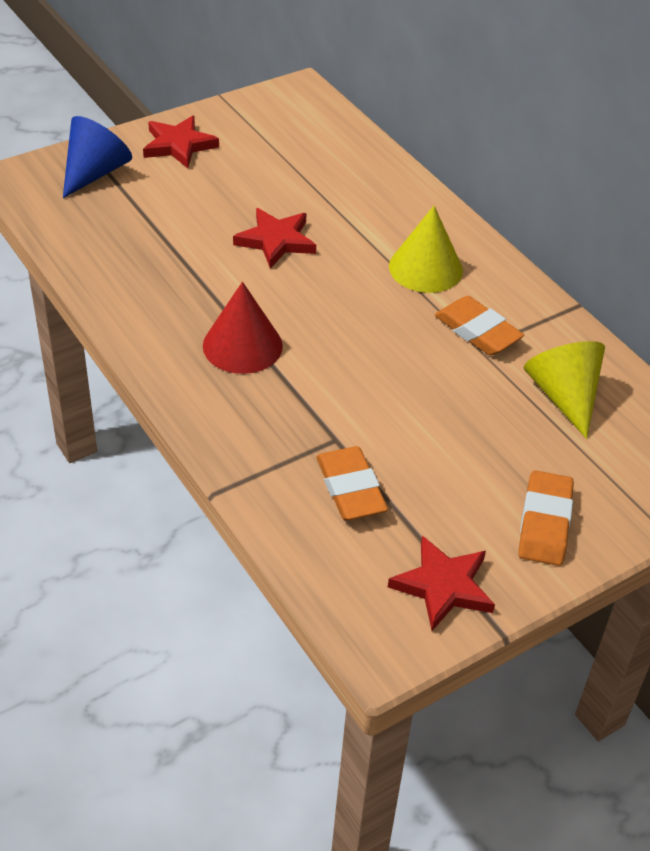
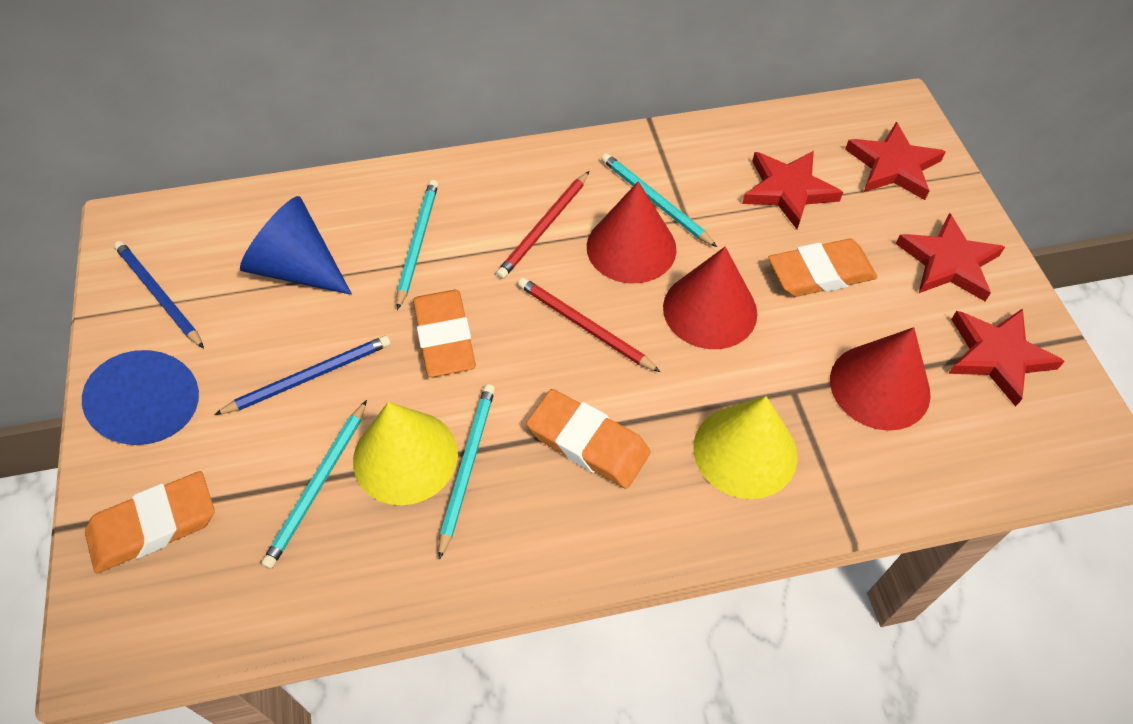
blue cone: 1 -> 2
blue pencil: 0 -> 2
orange eraser: 3 -> 4
red cone: 1 -> 3
red pencil: 0 -> 2
red star: 3 -> 4
turquoise pencil: 0 -> 4

